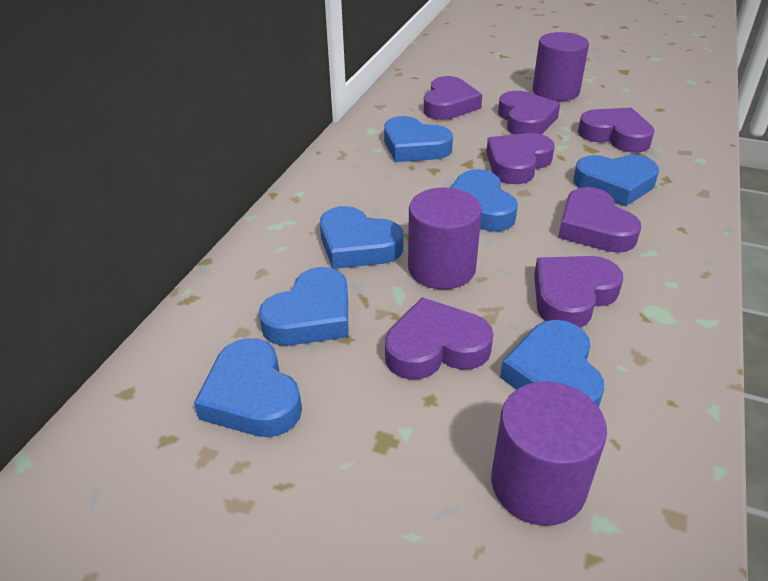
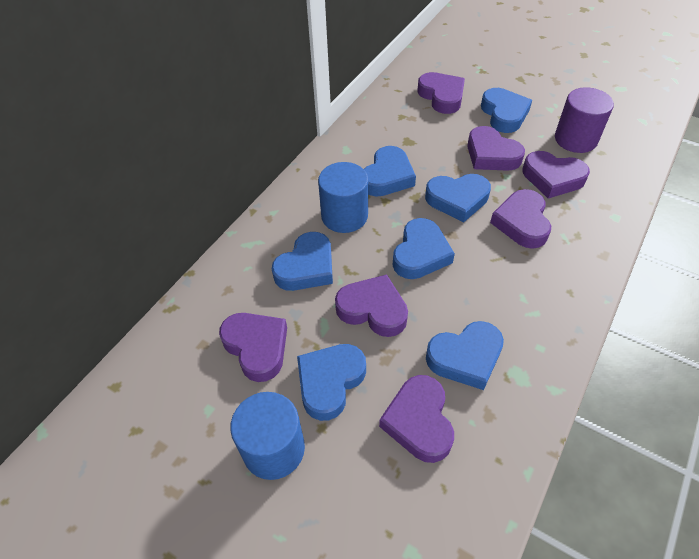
blue cylinder: 0 -> 2
purple cylinder: 3 -> 1

